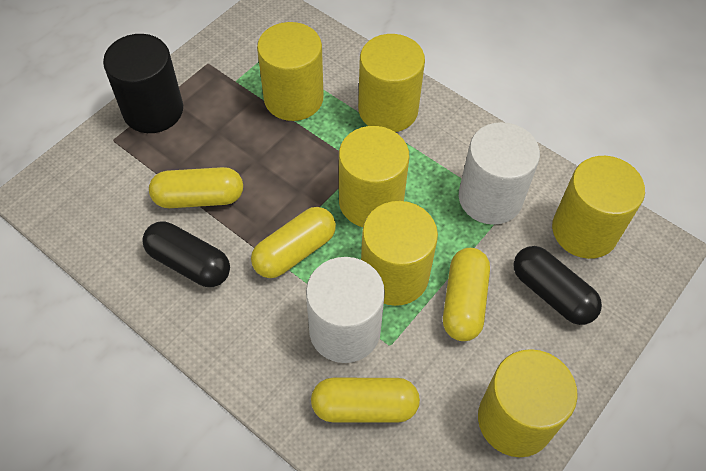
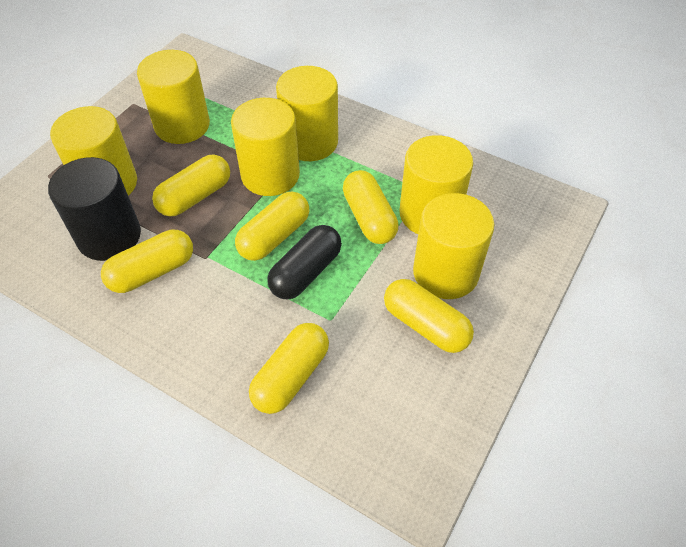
black capsule: 2 -> 1
white cylinder: 2 -> 0
yellow capsule: 4 -> 6

